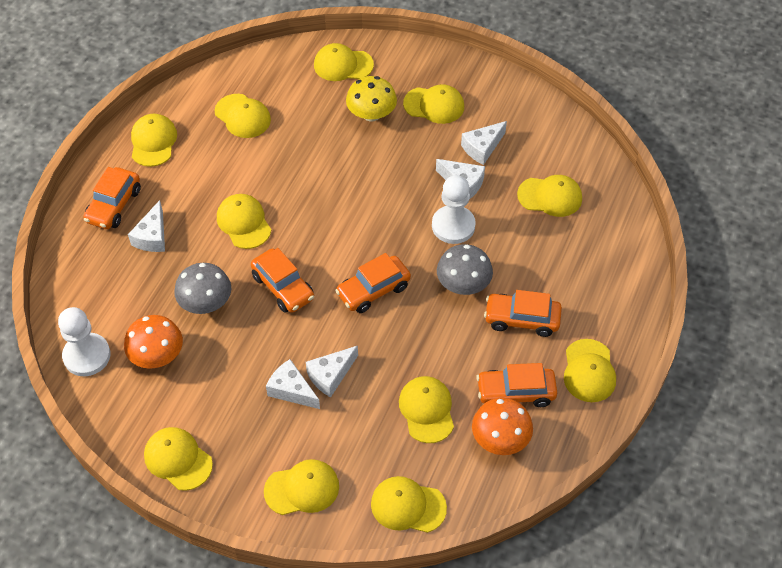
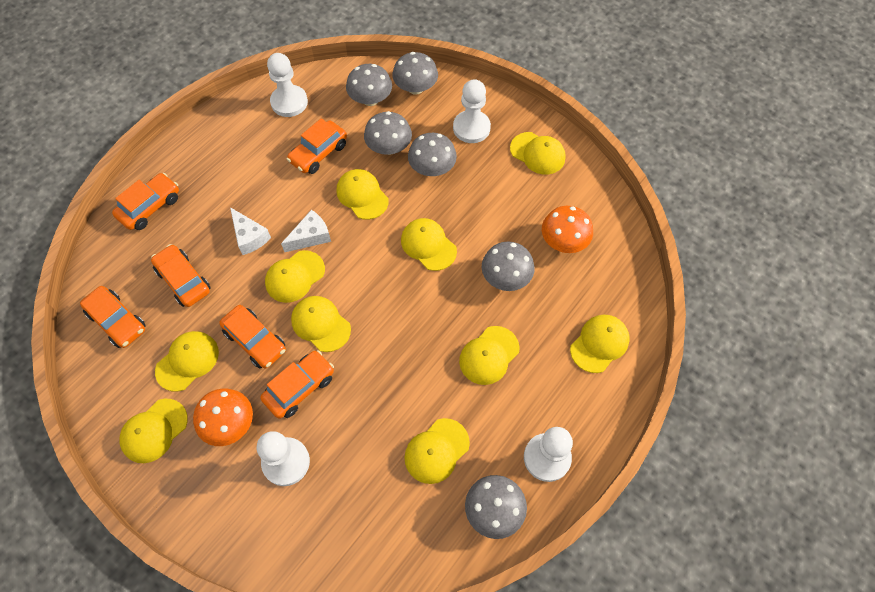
grey mushroom: 2 -> 6
orange car: 5 -> 6
white cheese: 5 -> 2
white pawn: 2 -> 4
yellow cap: 11 -> 10
yellow mushroom: 1 -> 0

